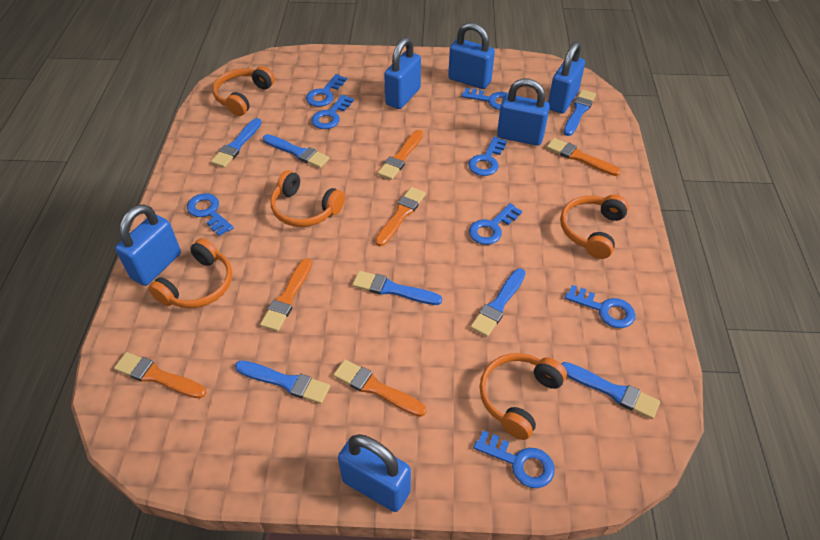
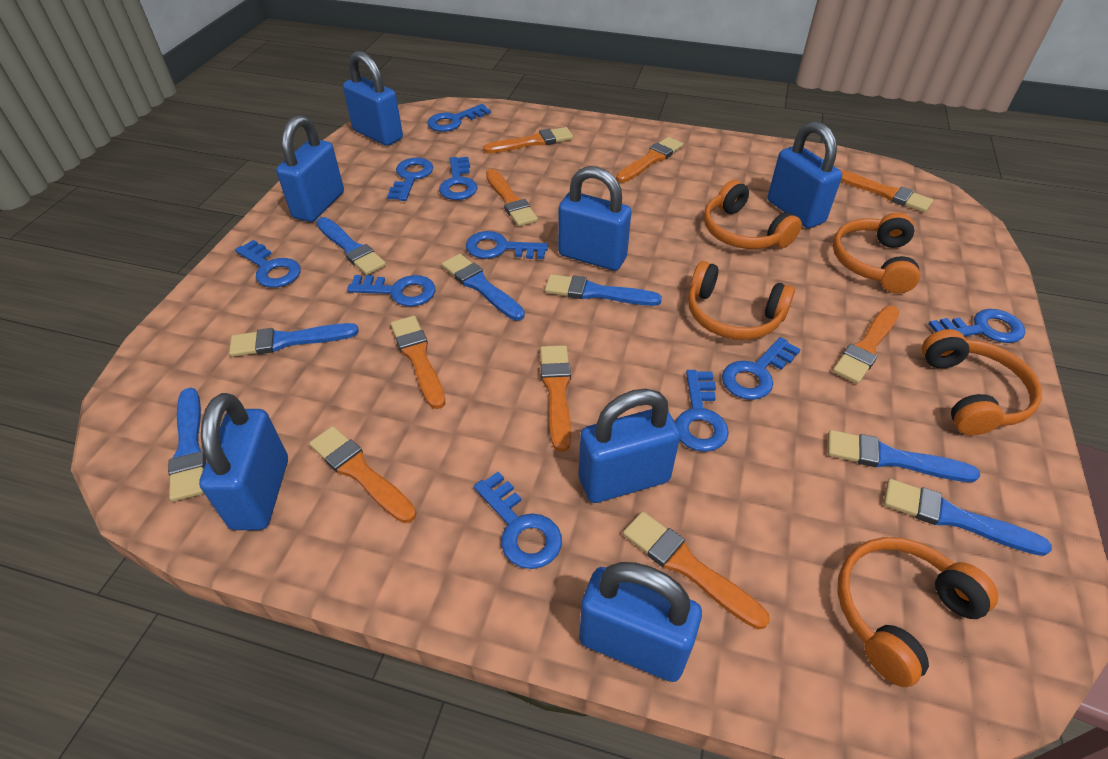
blue key: 8 -> 10
blue padlock: 6 -> 7
orange brush: 6 -> 9

